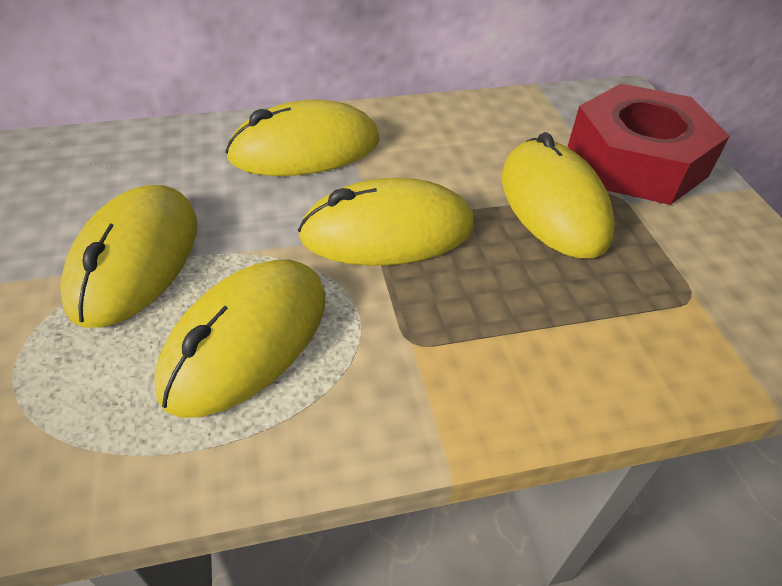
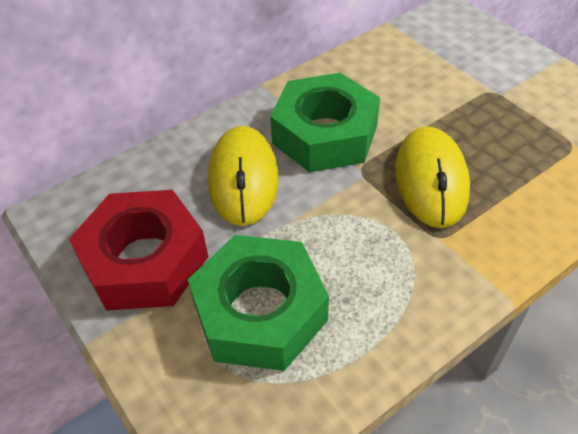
green nut: 0 -> 2
yellow mouse: 5 -> 2

